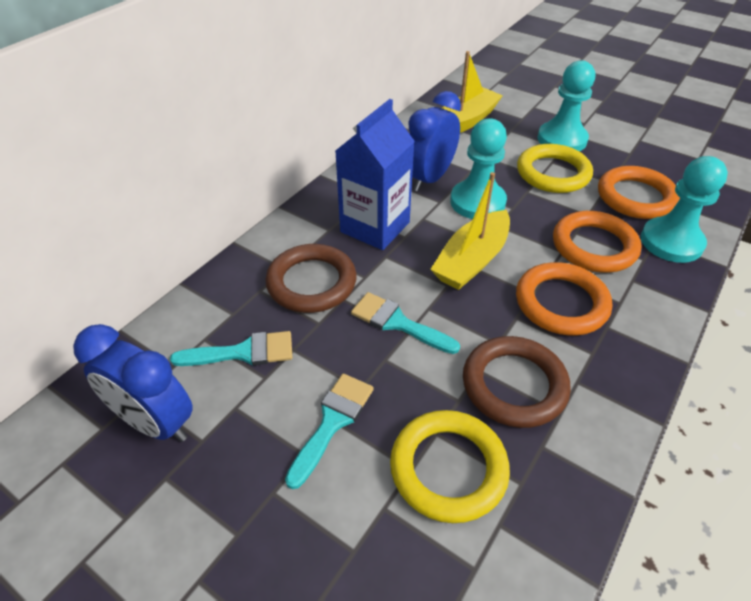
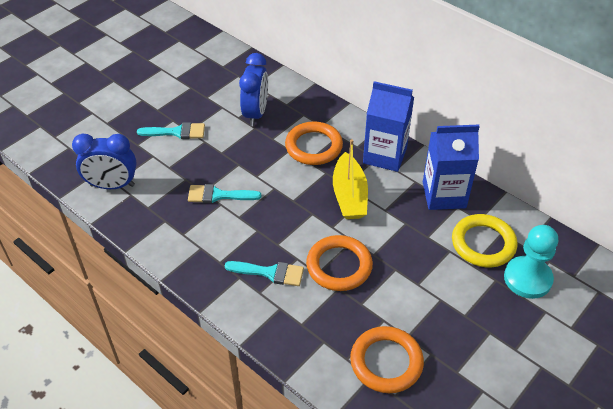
blue carton: 1 -> 2
brown ring: 2 -> 0
turquoise pawn: 3 -> 1
yellow boat: 2 -> 1
yellow ring: 2 -> 1

